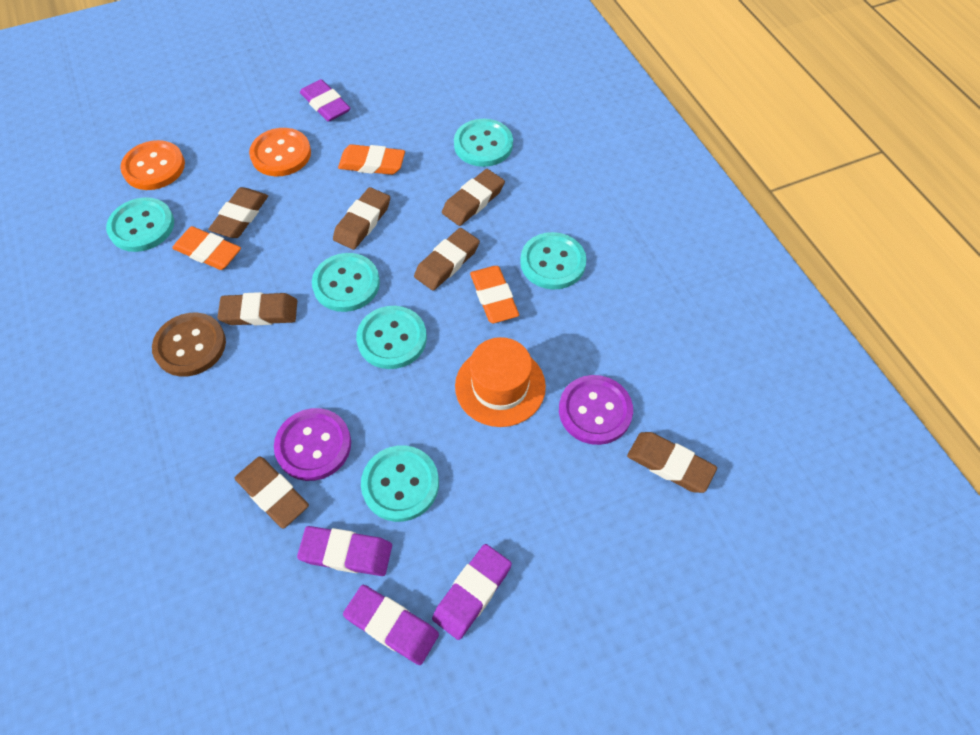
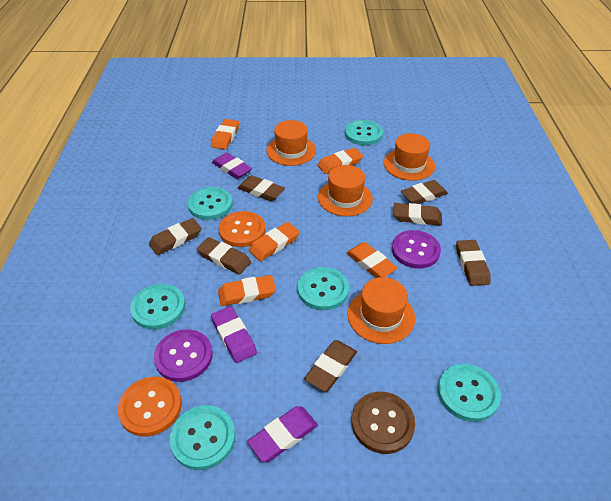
orange eraser: 3 -> 5
orange hat: 1 -> 4
purple eraser: 4 -> 3

